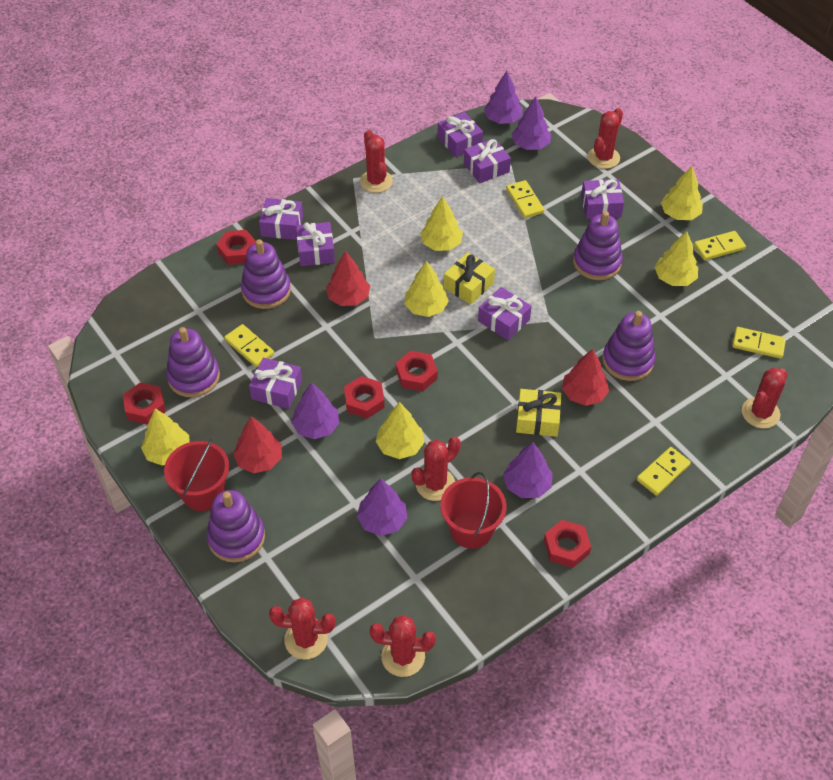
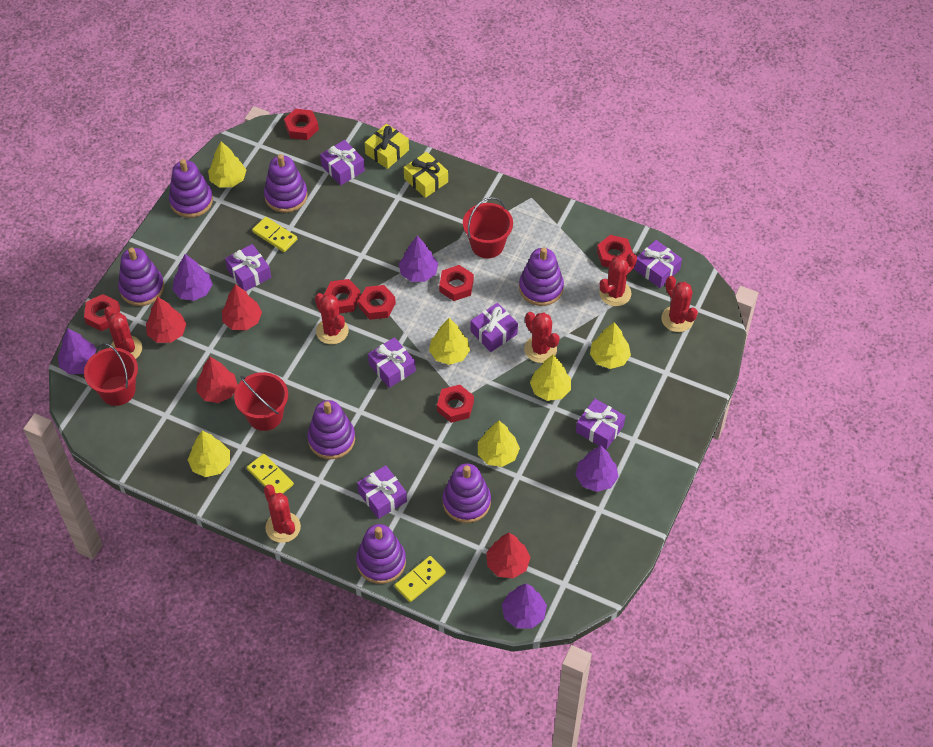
purple stacking toy: 5 -> 7
red bucket: 2 -> 3
red nut: 5 -> 7
red tree: 3 -> 4
yellow domino: 5 -> 3

